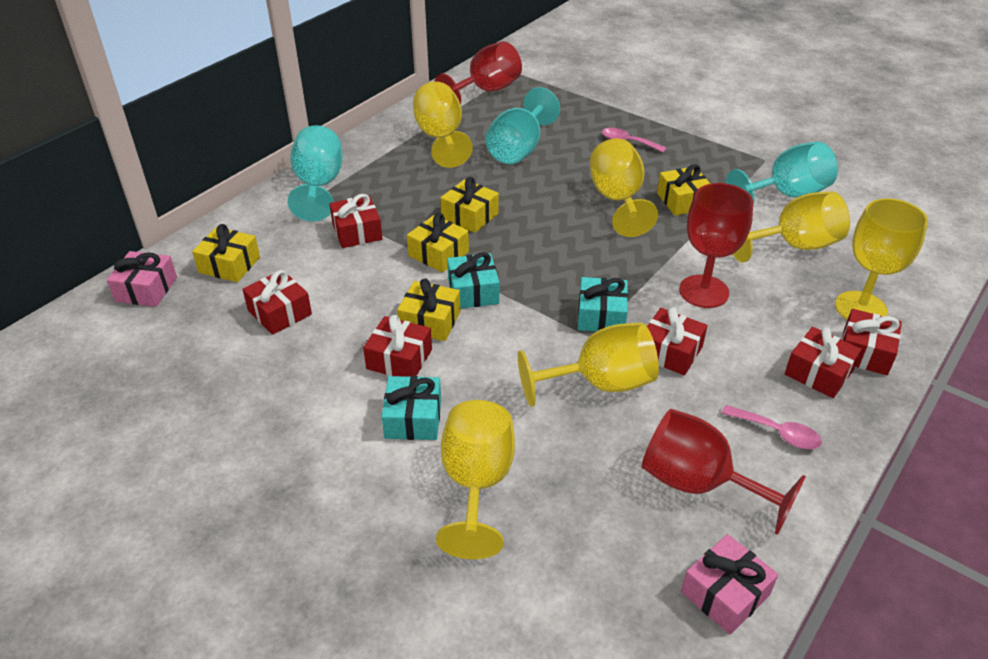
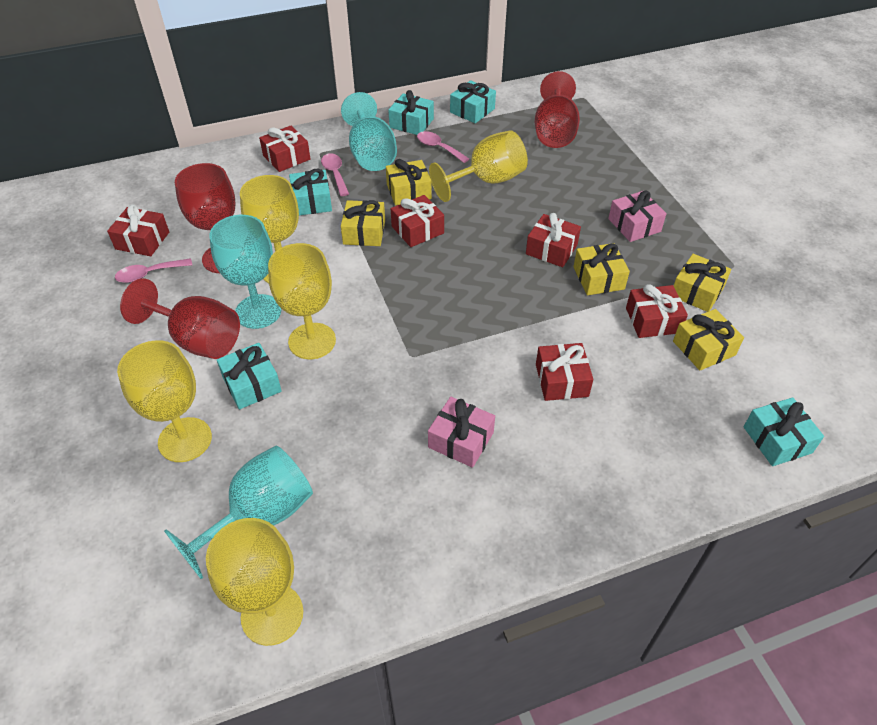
pink spoon: 2 -> 3
turquoise gift: 3 -> 5
yellow goblet: 6 -> 5

